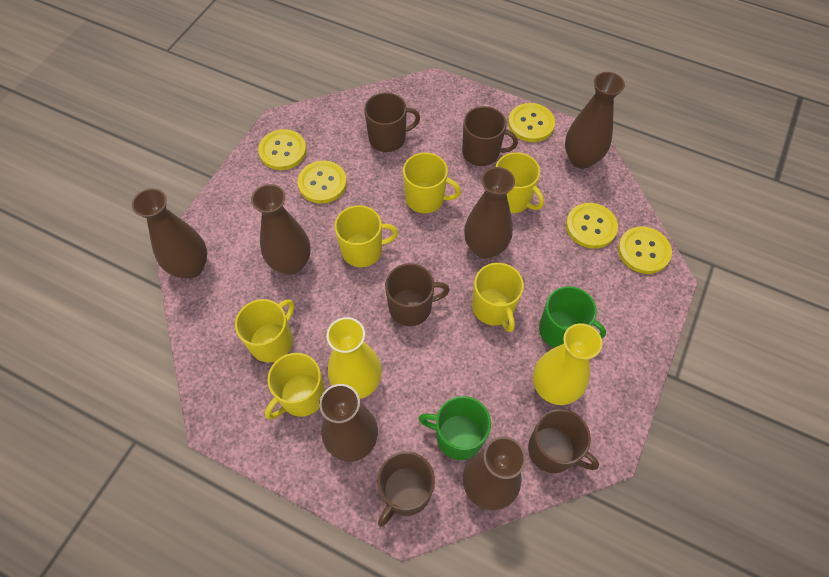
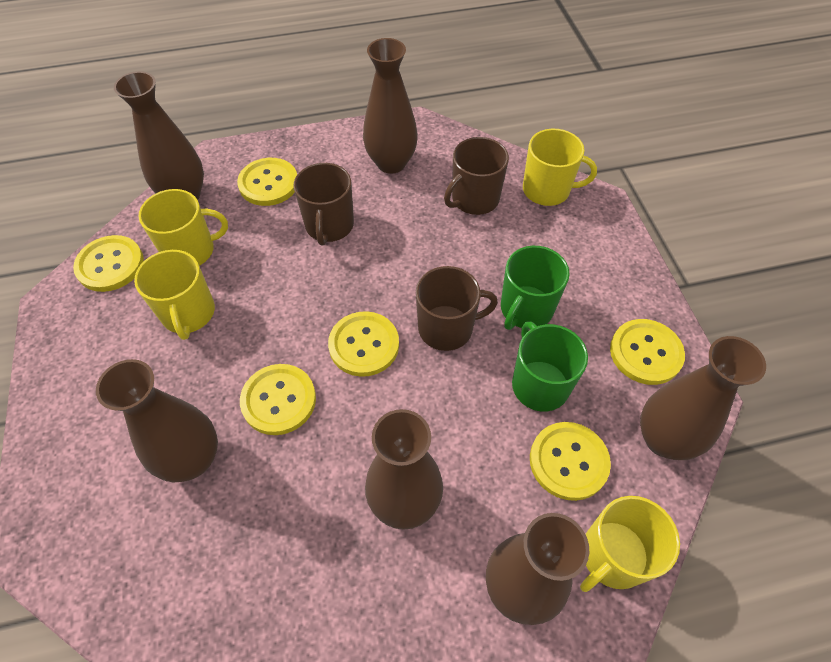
brown mug: 5 -> 3
yellow button: 5 -> 6
yellow mug: 6 -> 4
yellow vase: 2 -> 0

